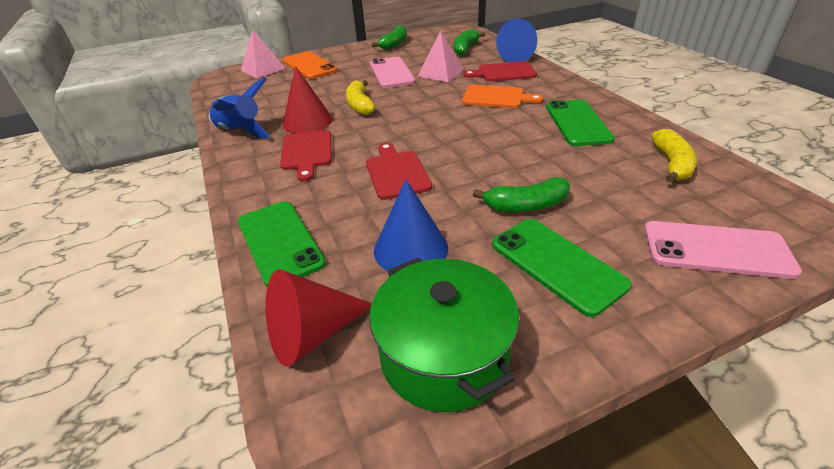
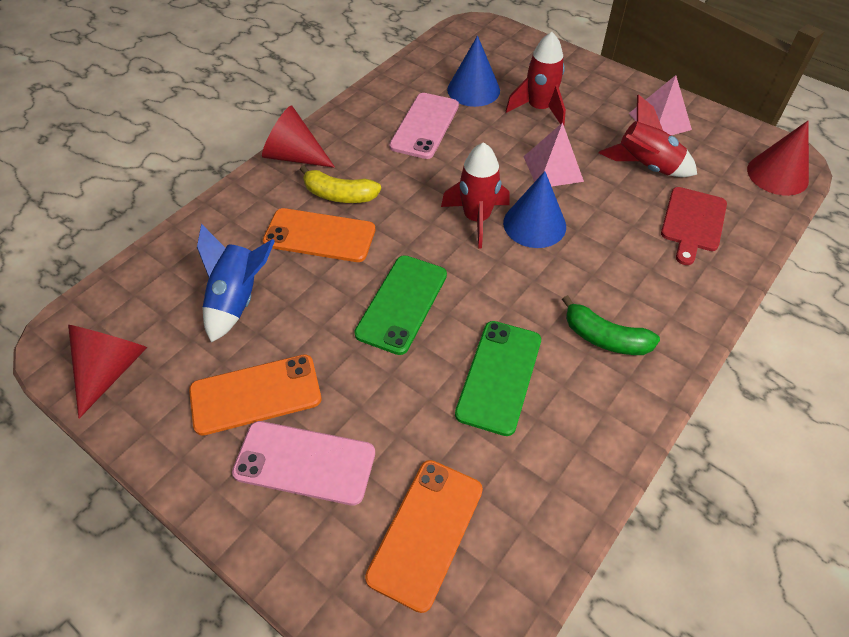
green banana: 3 -> 1
green phone: 3 -> 2
green pot: 1 -> 0
orange cutting board: 1 -> 0
orange phone: 1 -> 3
red cone: 2 -> 3
red cutting board: 3 -> 1
red rocket: 0 -> 3
yellow banana: 2 -> 1

